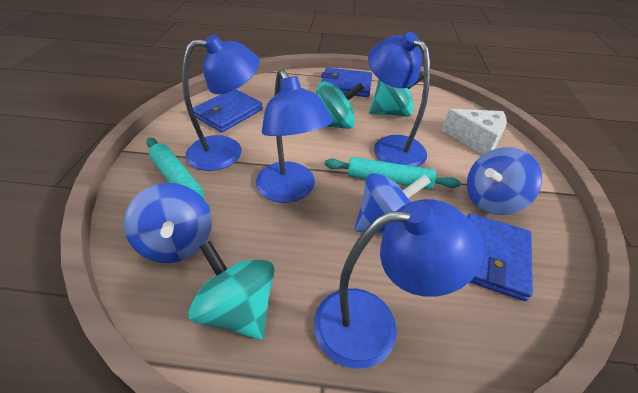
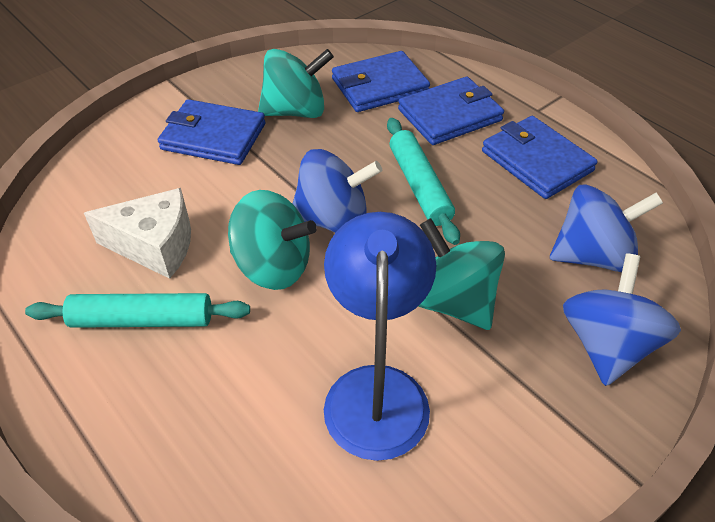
blue lamp: 4 -> 1
blue wallet: 3 -> 4

